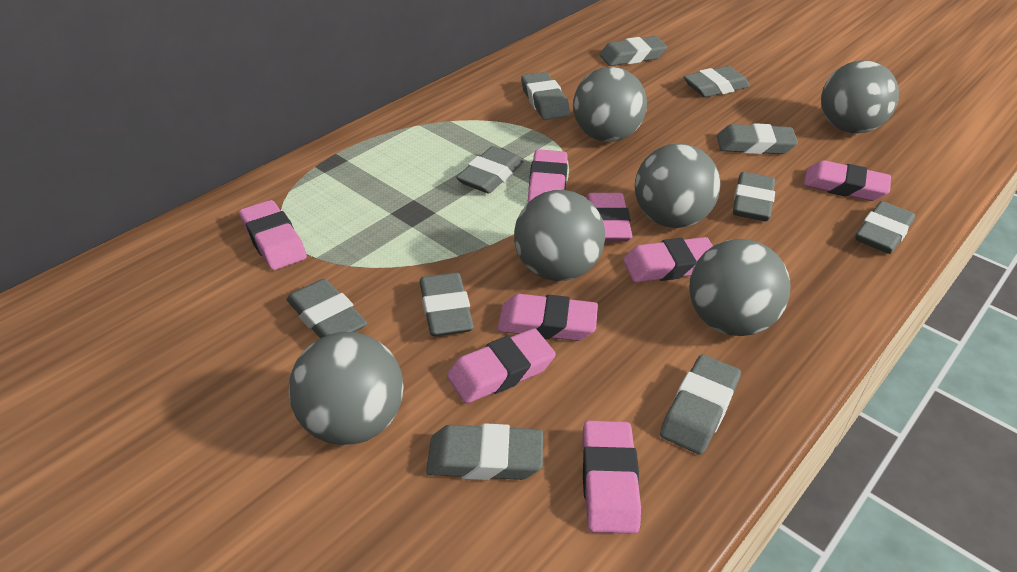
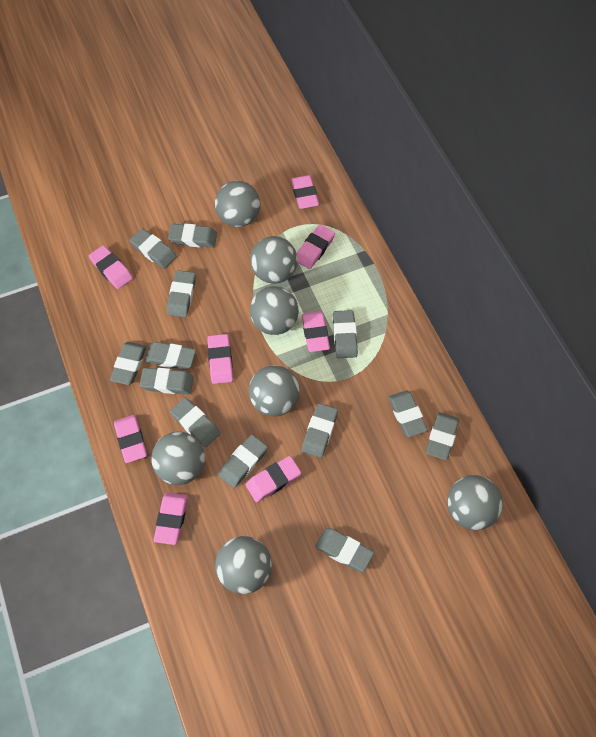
grey ball: 6 -> 7
grey eraser: 11 -> 13

